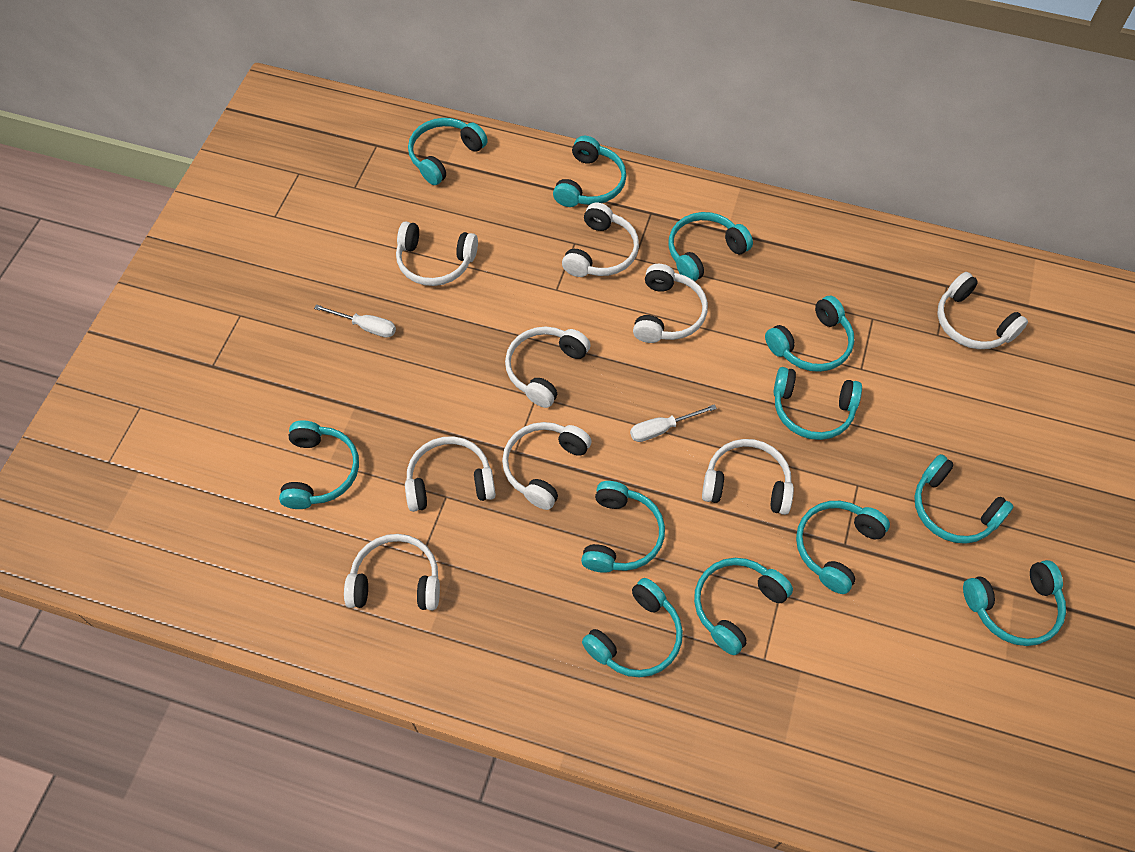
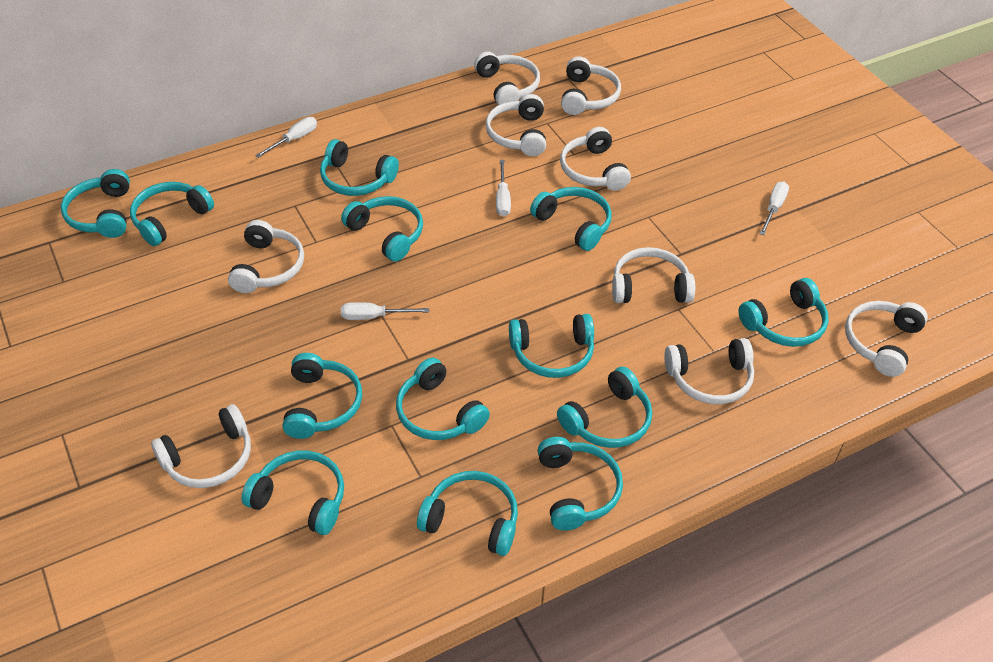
turquoise headphones: 12 -> 13
white screwdriver: 2 -> 4

